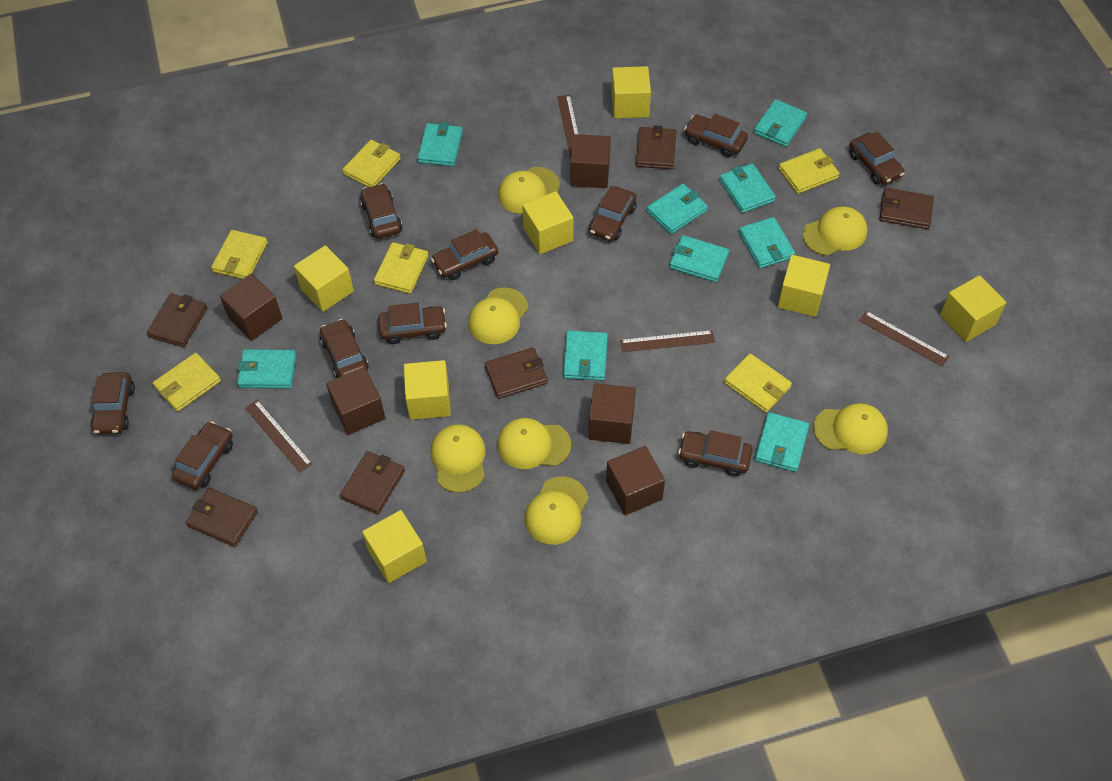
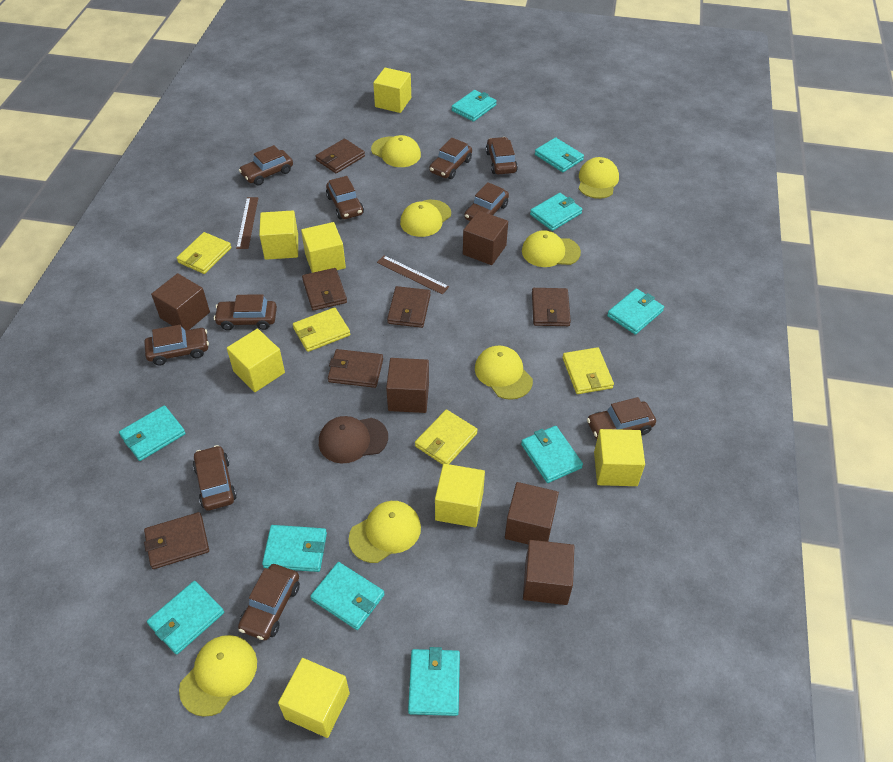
brown cap: 0 -> 1
brown ruler: 4 -> 2
turquoise wallet: 9 -> 10
yellow wallet: 6 -> 4

